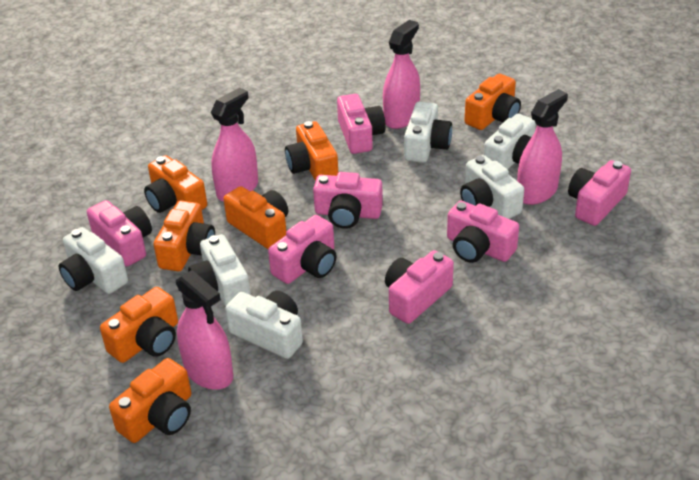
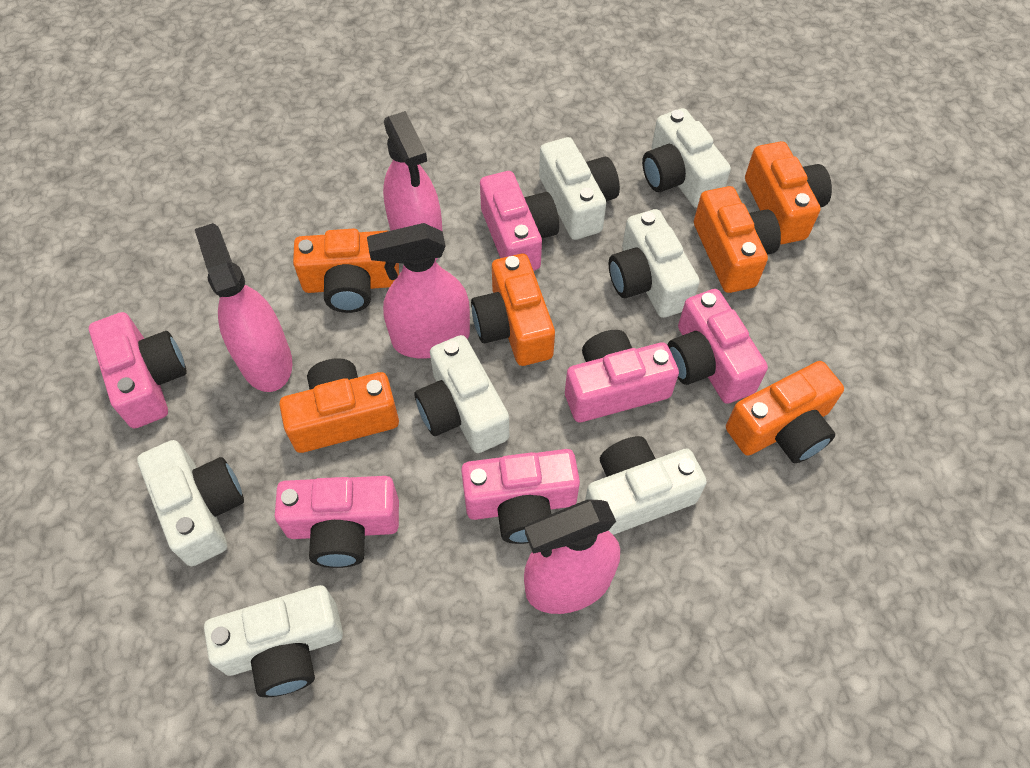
orange camera: 7 -> 6
pink camera: 7 -> 6
white camera: 6 -> 7

